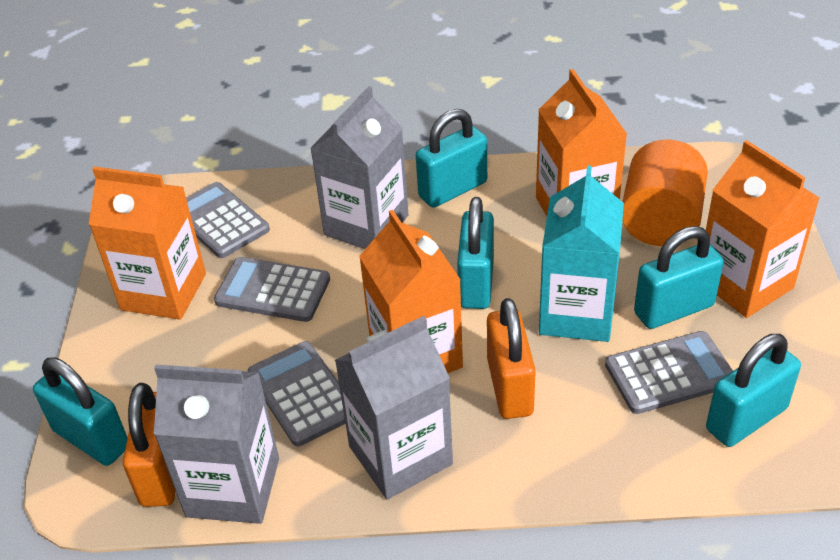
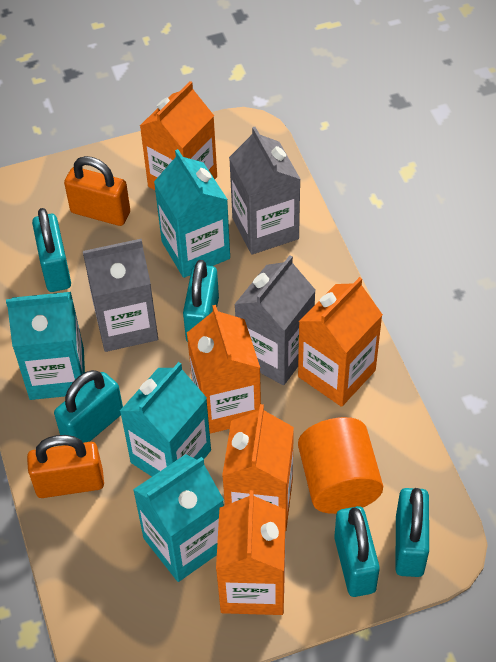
grey calculator: 4 -> 0
orange carton: 4 -> 5
turquoise carton: 1 -> 4

